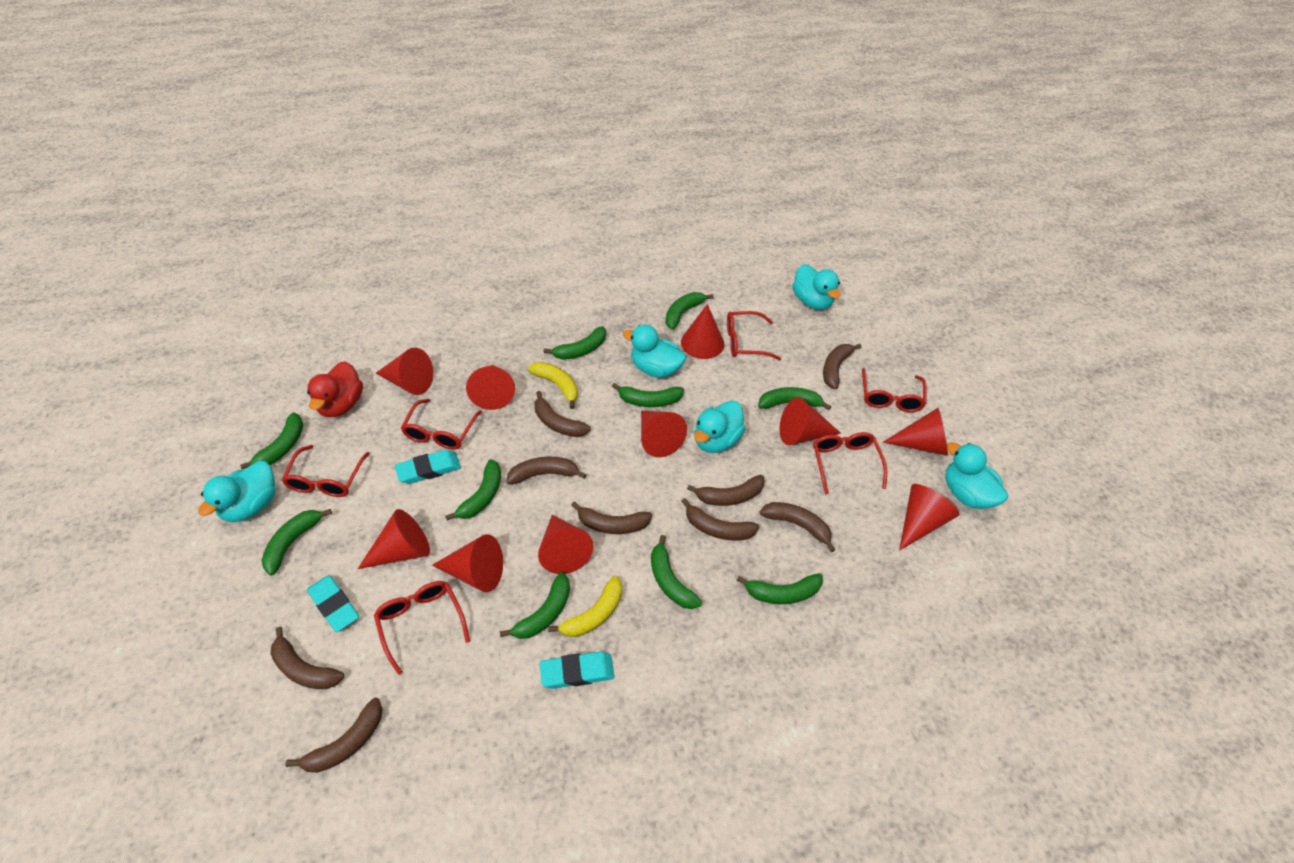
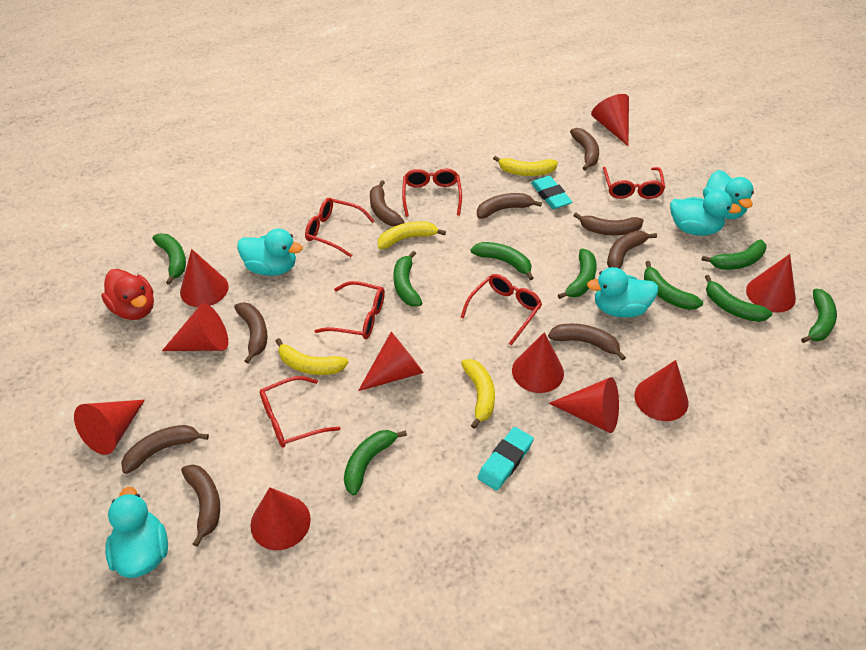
green banana: 10 -> 9
turquoise eraser: 3 -> 2
yellow banana: 2 -> 4

